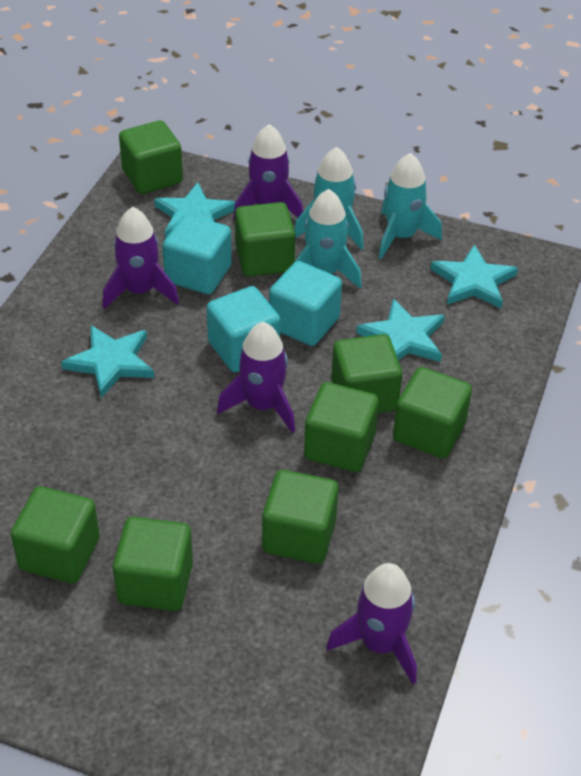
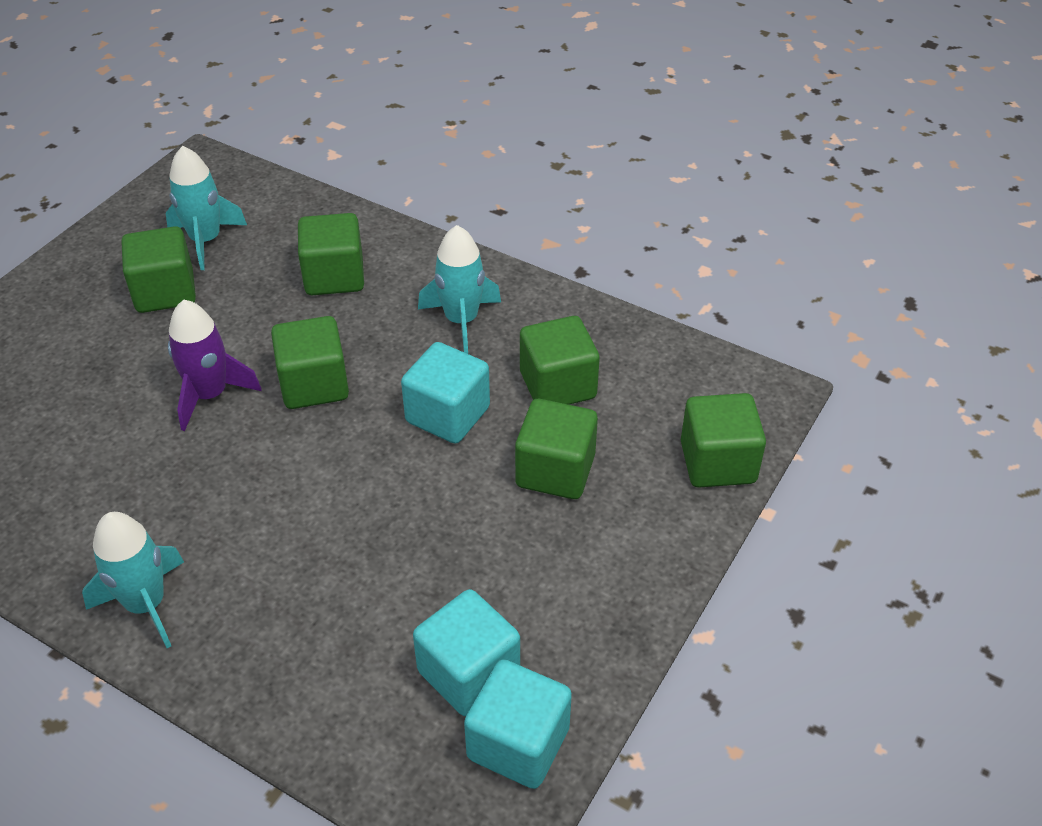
green cube: 8 -> 6
purple rocket: 4 -> 1
turquoise star: 4 -> 0

